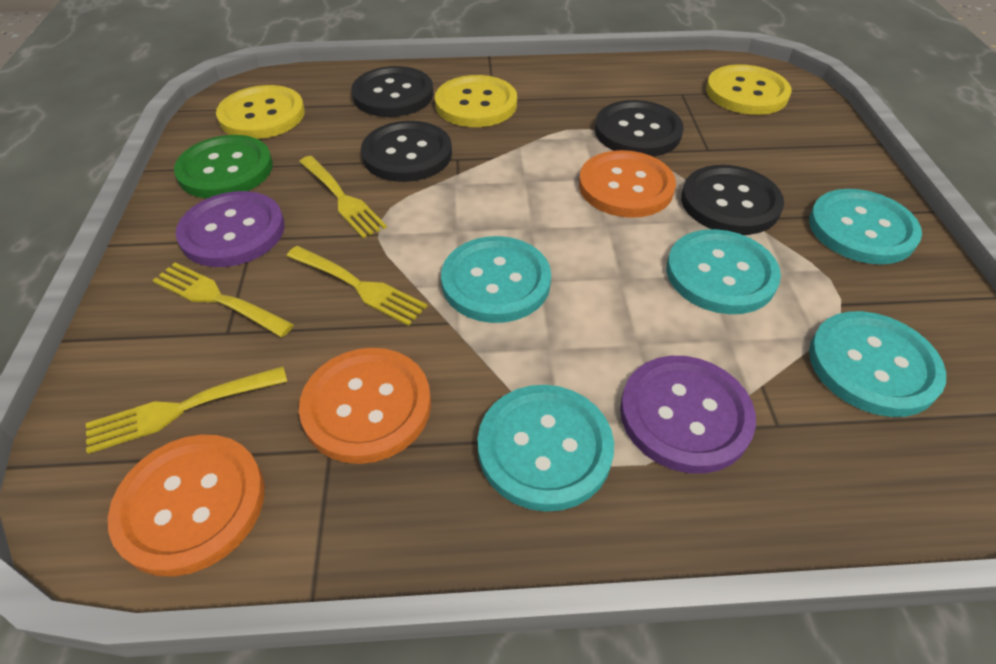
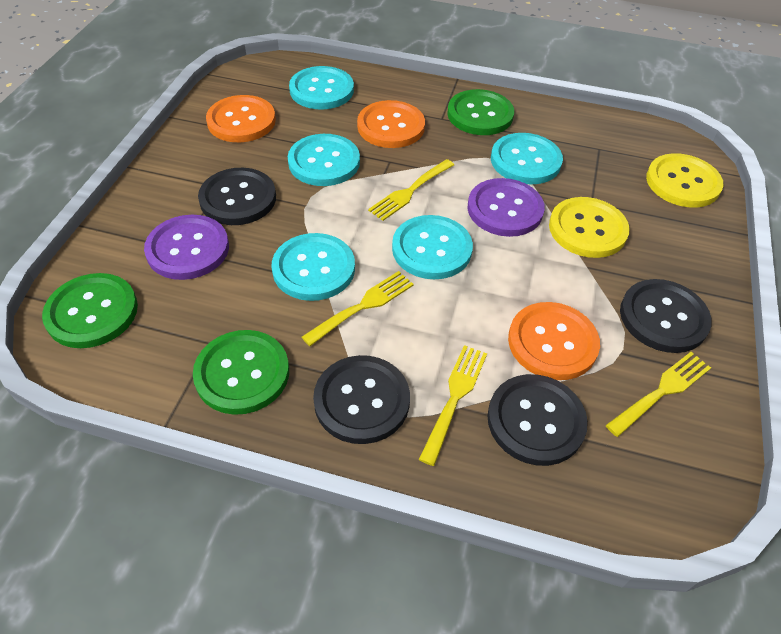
green button: 1 -> 3
yellow button: 3 -> 2

